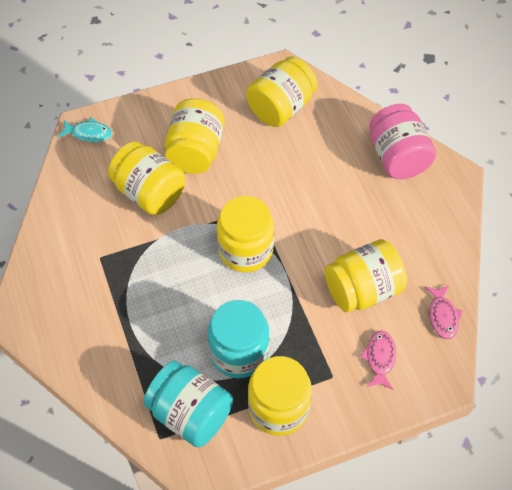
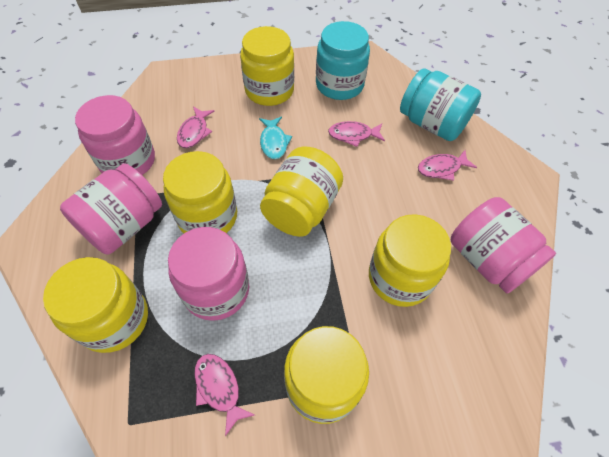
pink fish: 2 -> 4
pink jar: 1 -> 4

